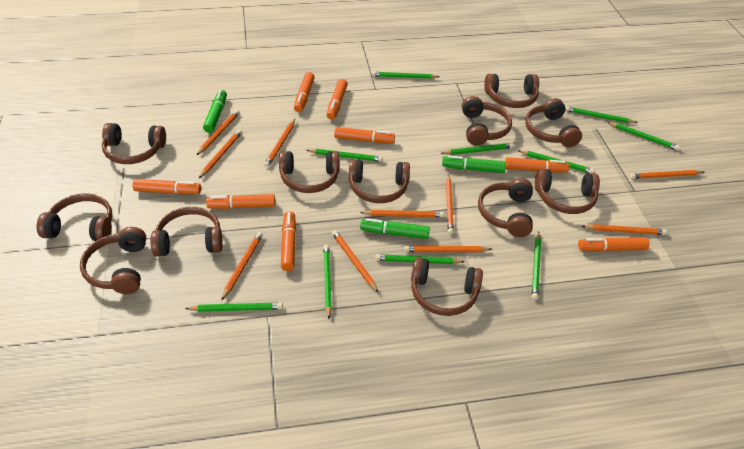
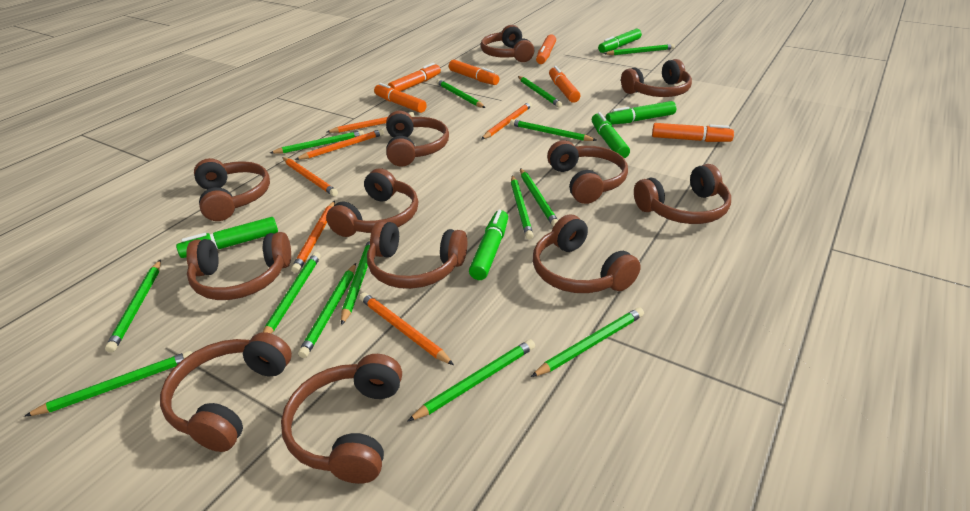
green marker: 3 -> 5
green pencil: 10 -> 14
orange marker: 8 -> 6
orange pencil: 10 -> 6

